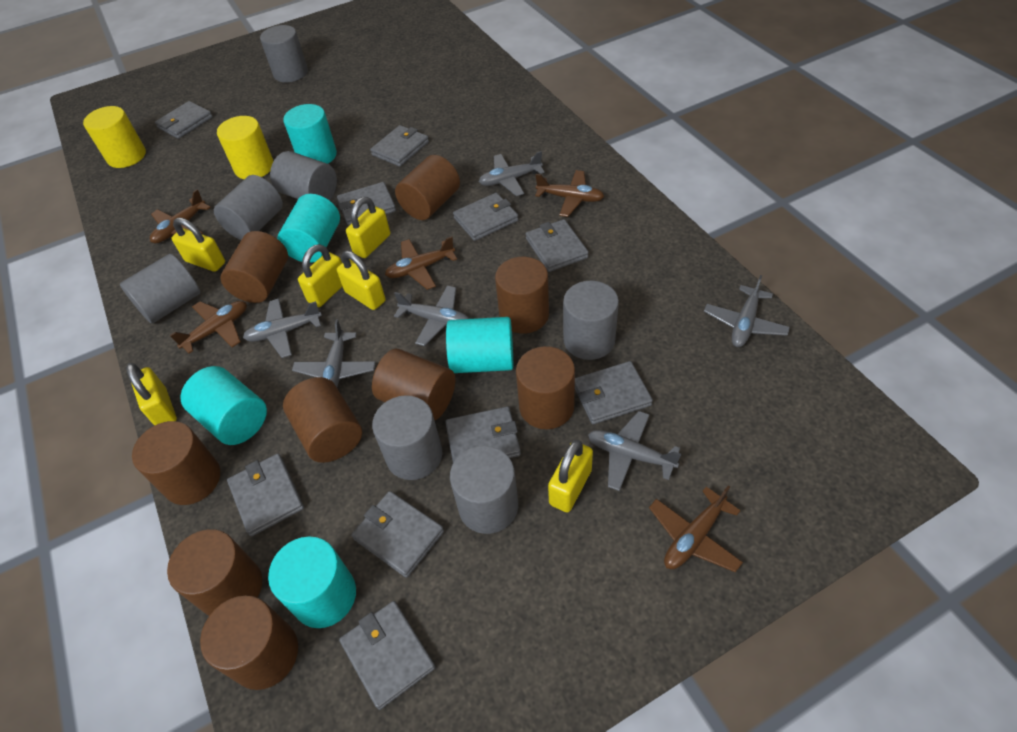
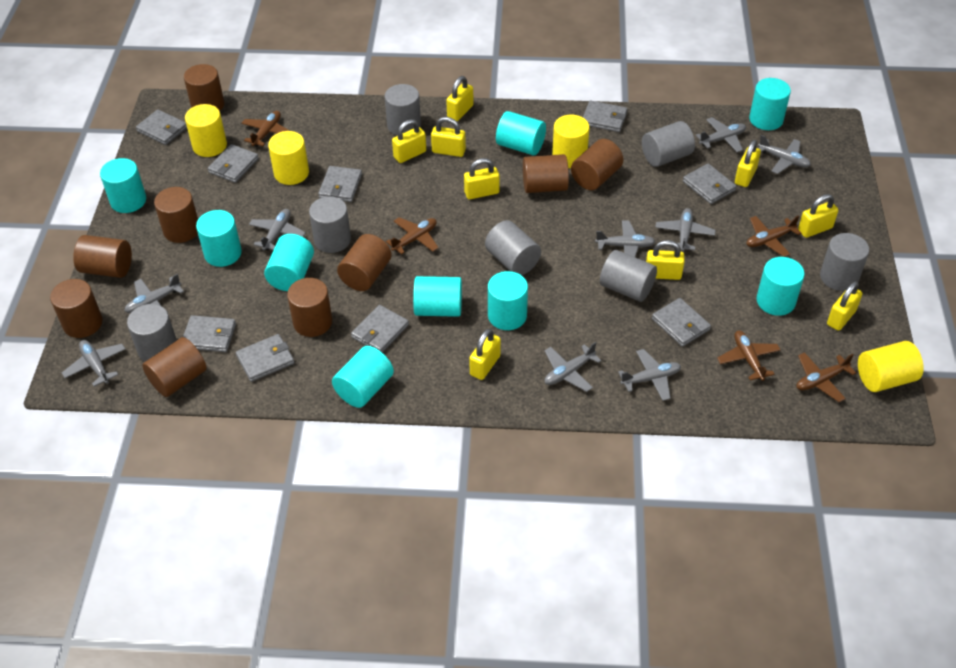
grey plane: 6 -> 9
grey wallet: 10 -> 9
turquoise cylinder: 5 -> 9
yellow cylinder: 2 -> 4
yellow padlock: 6 -> 9

